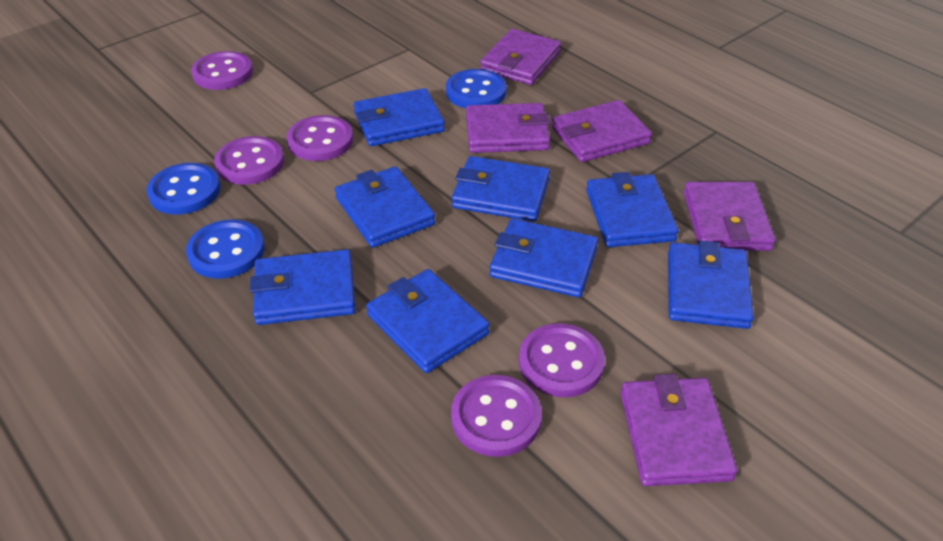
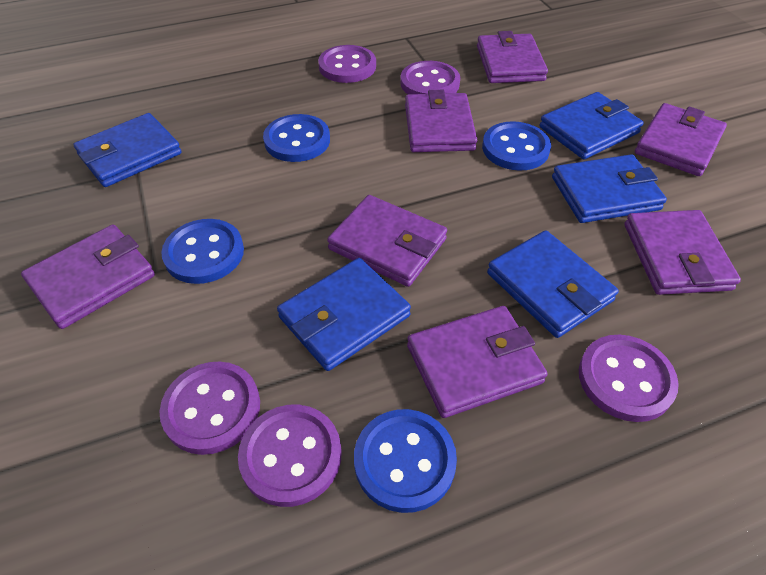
blue button: 3 -> 4
blue wallet: 8 -> 5
purple wallet: 5 -> 7

